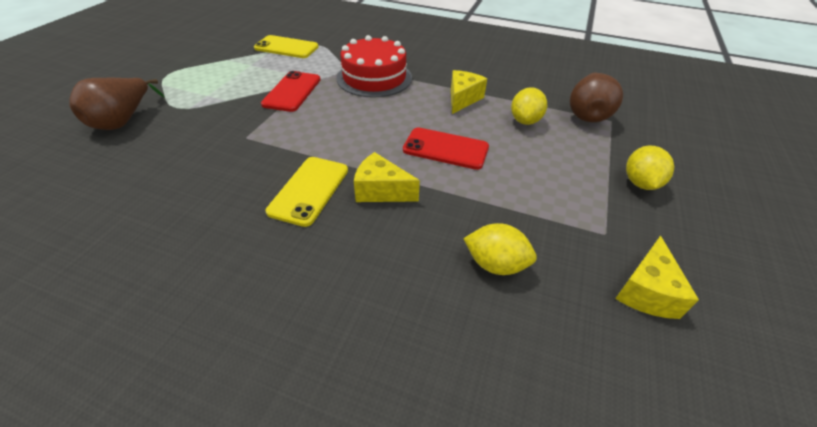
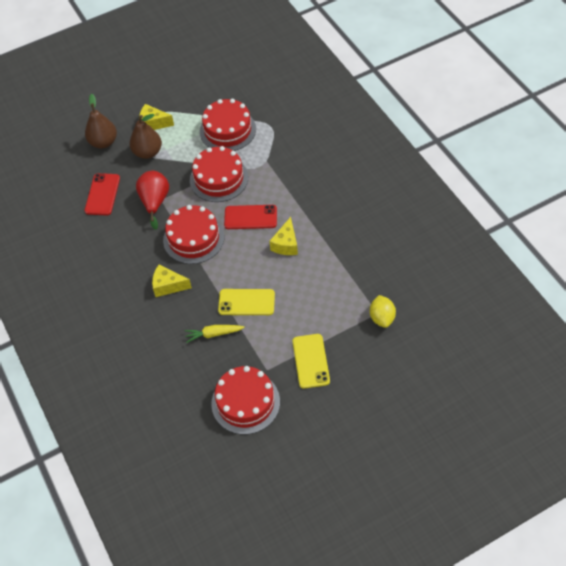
red cake: 1 -> 4
red pear: 0 -> 1
yellow carrot: 0 -> 1
yellow lemon: 3 -> 1

